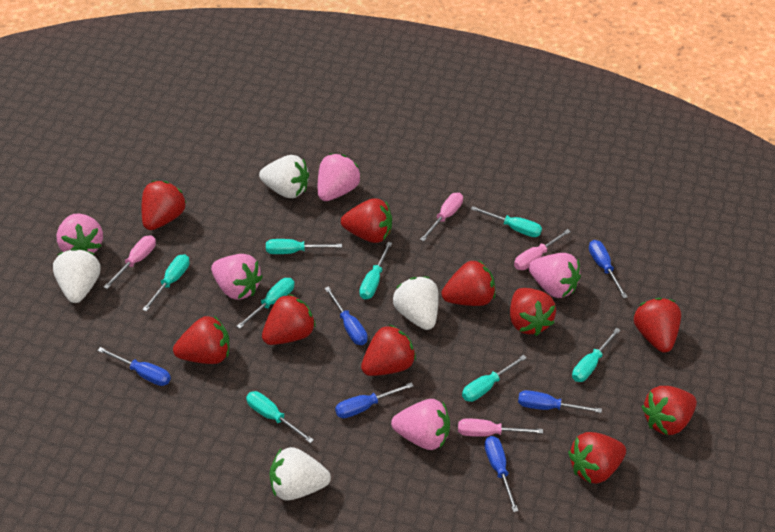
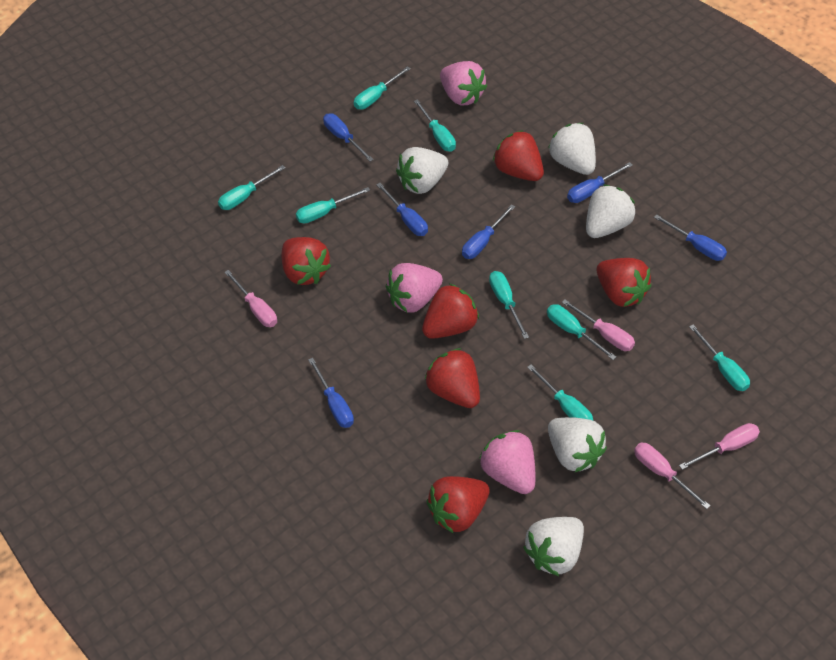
pink strawberry: 5 -> 3
red strawberry: 10 -> 6
white strawberry: 4 -> 5

